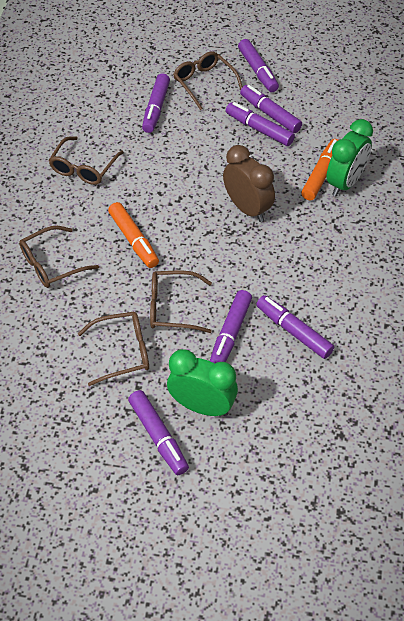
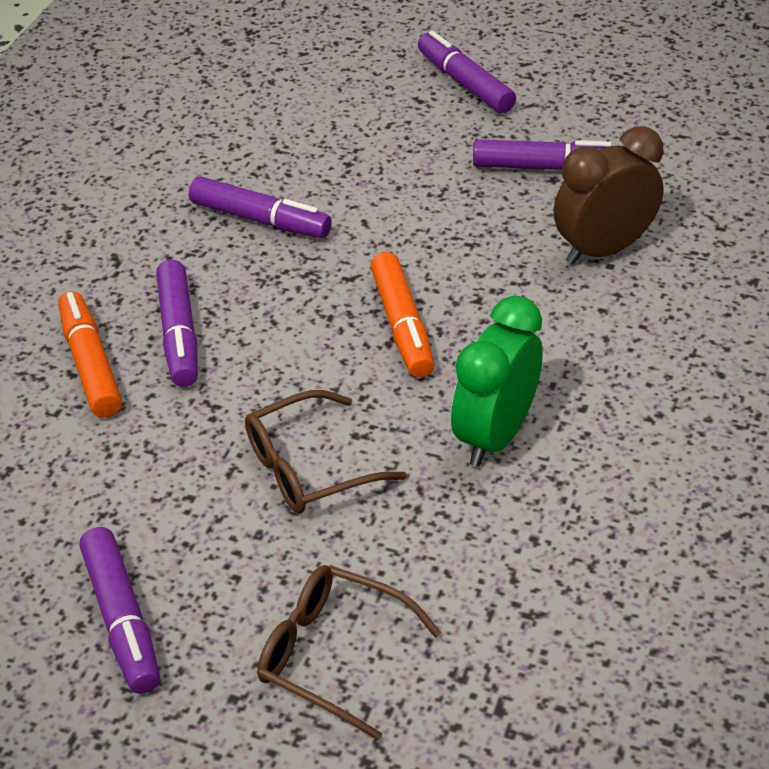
brown glasses: 5 -> 2
green clock: 2 -> 1
purple marker: 7 -> 5

